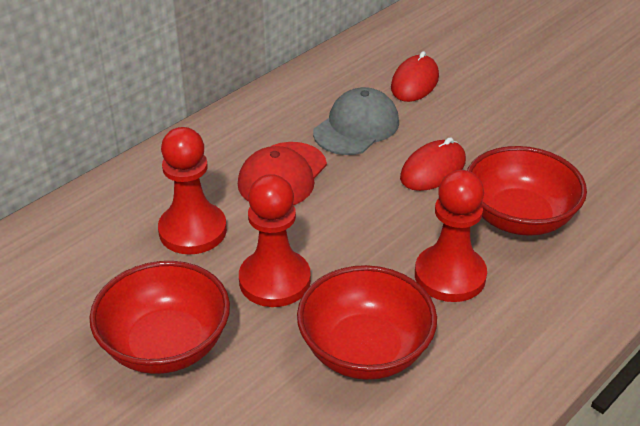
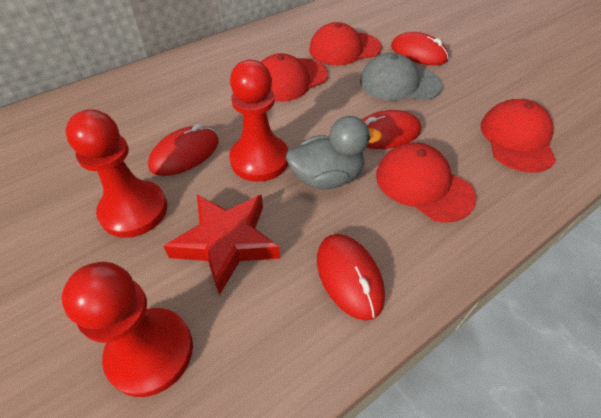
grey duck: 0 -> 1
red bowl: 3 -> 0
red cap: 1 -> 4
red mouse: 2 -> 4
red star: 0 -> 1

